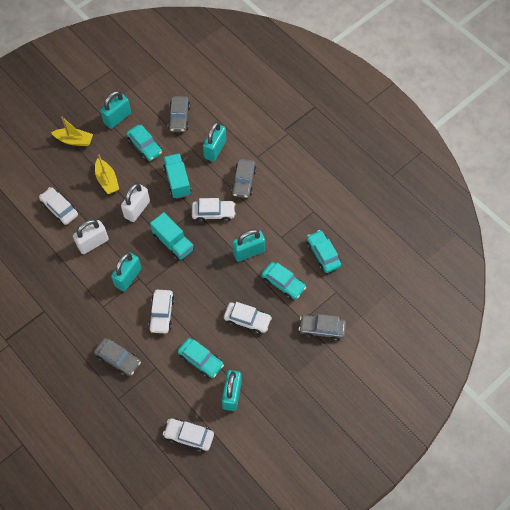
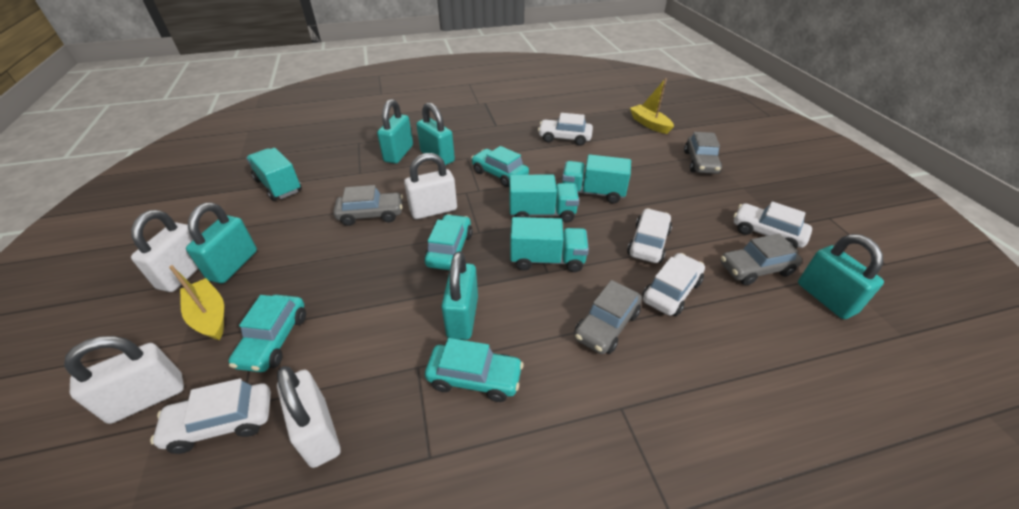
turquoise truck: 2 -> 4
white padlock: 2 -> 4

